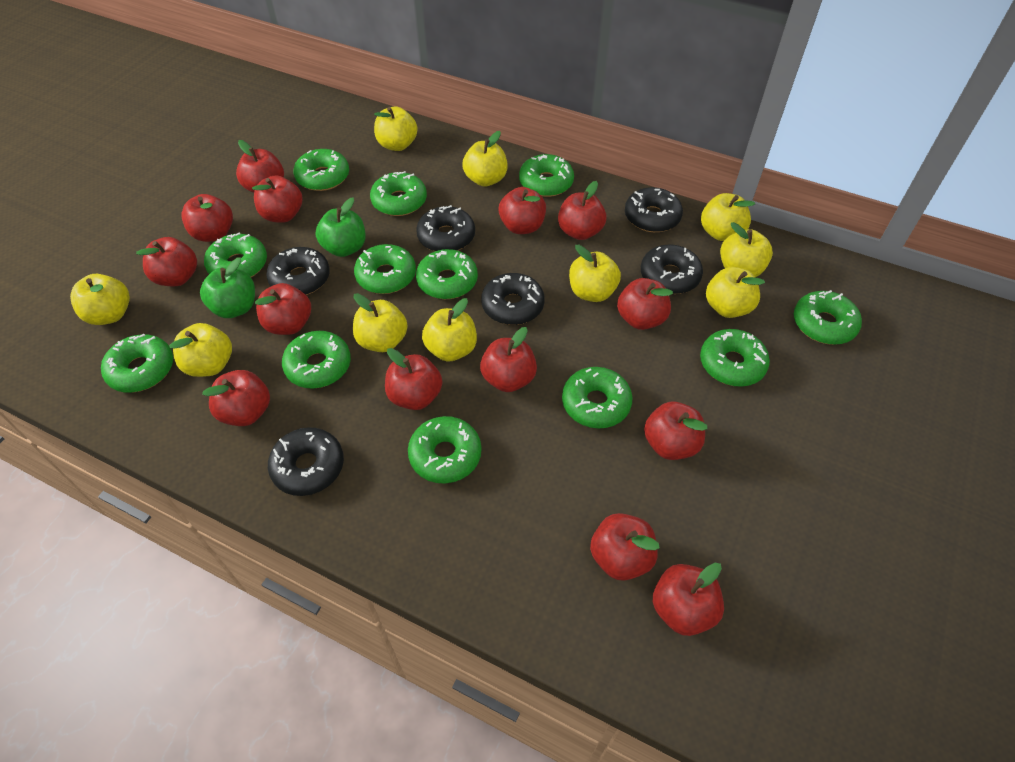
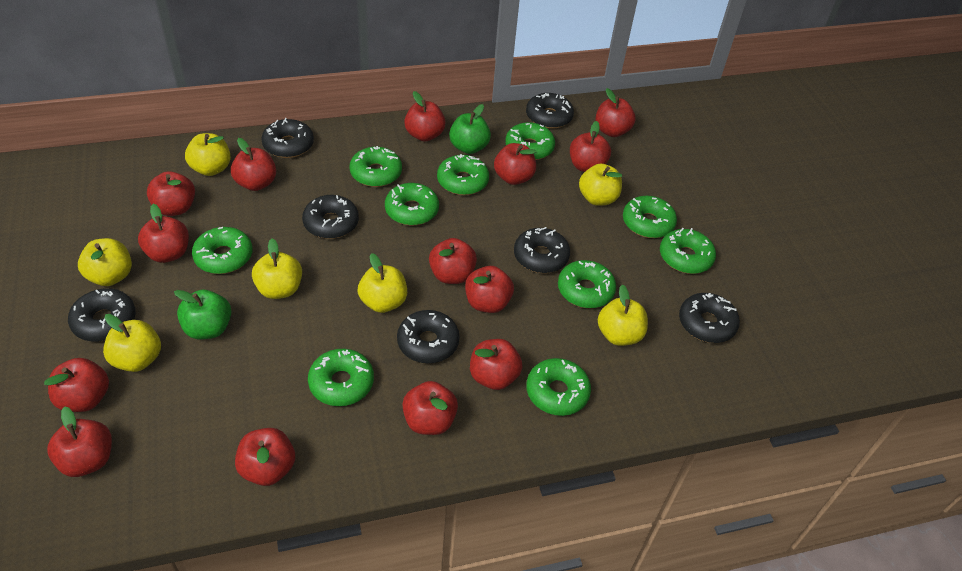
black donut: 6 -> 7
green donut: 12 -> 10
yellow apple: 10 -> 7

